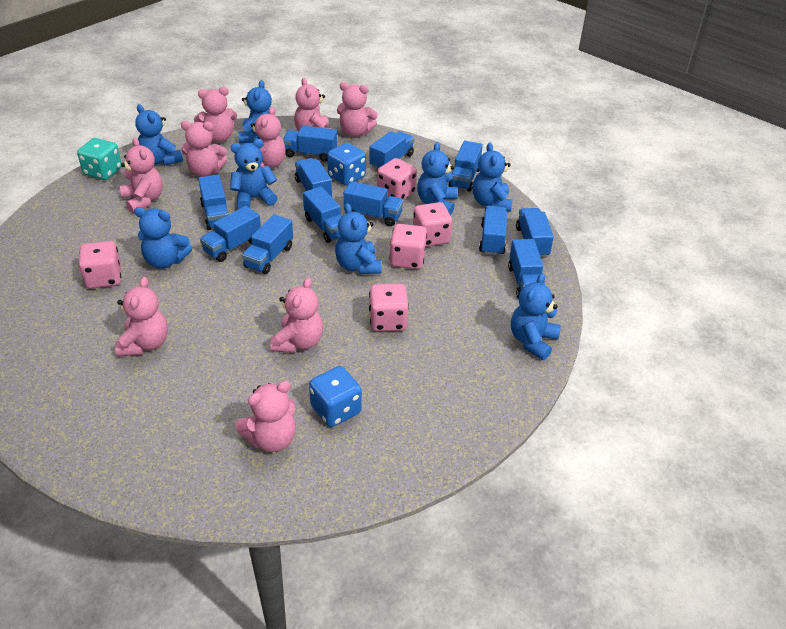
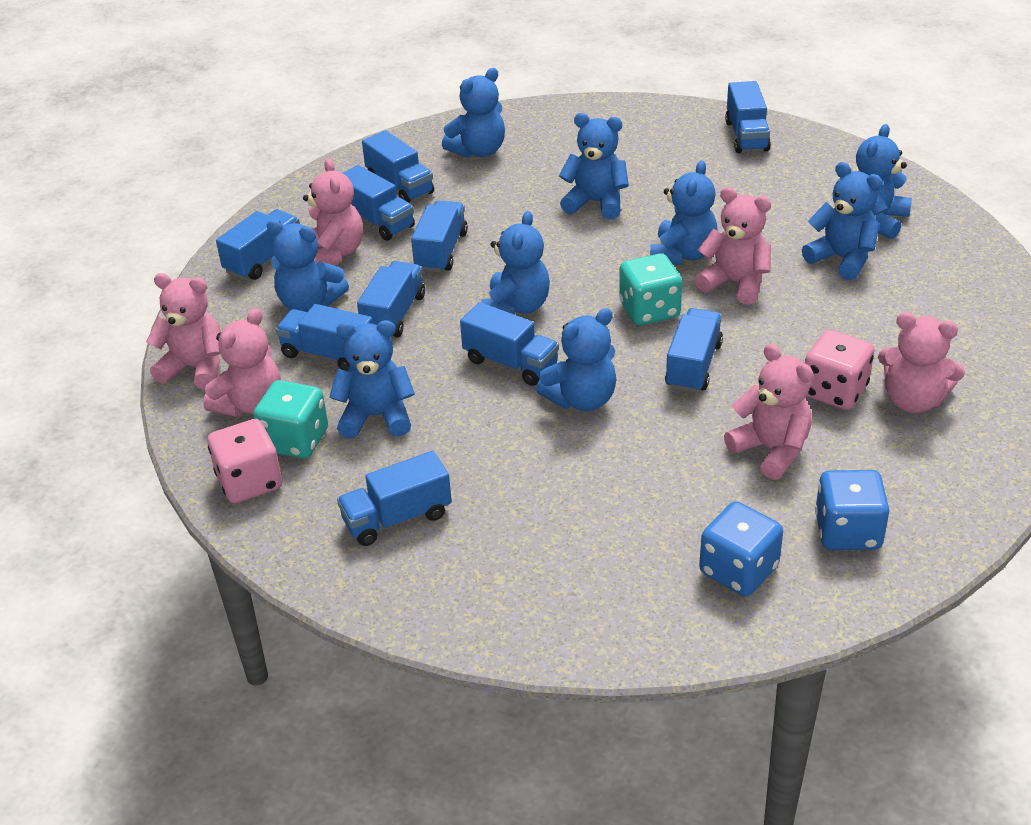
blue teddy bear: 8 -> 9
blue truck: 12 -> 10
pink dice: 5 -> 2
pink teddy bear: 9 -> 6
turquoise dice: 1 -> 2

